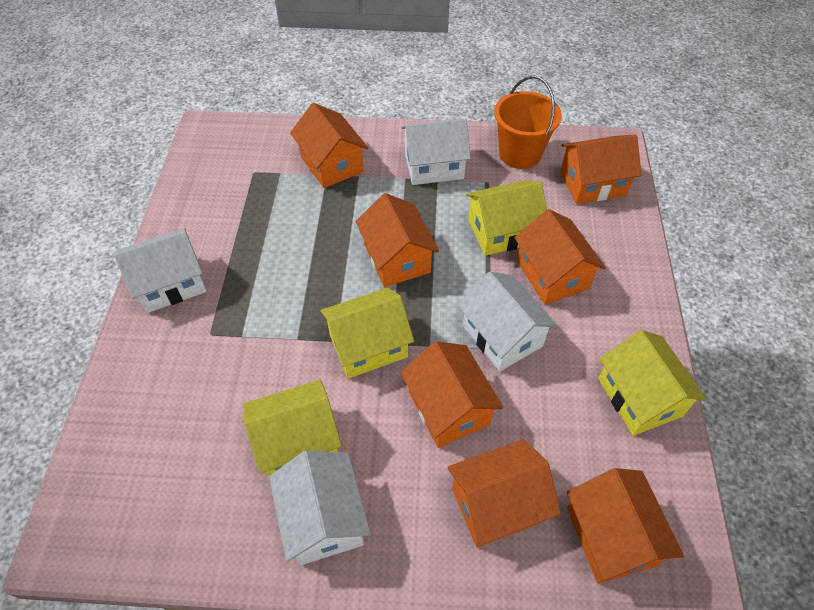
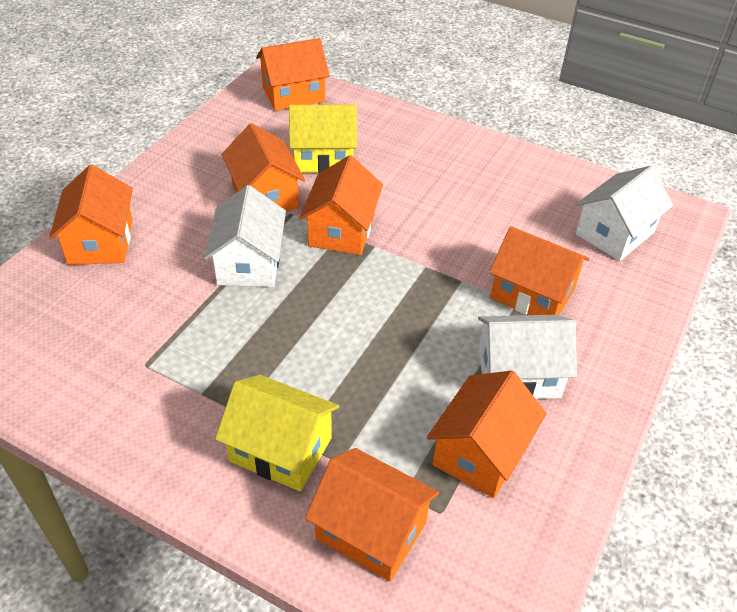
orange bucket: 1 -> 0
white house: 4 -> 3
yellow house: 4 -> 2

